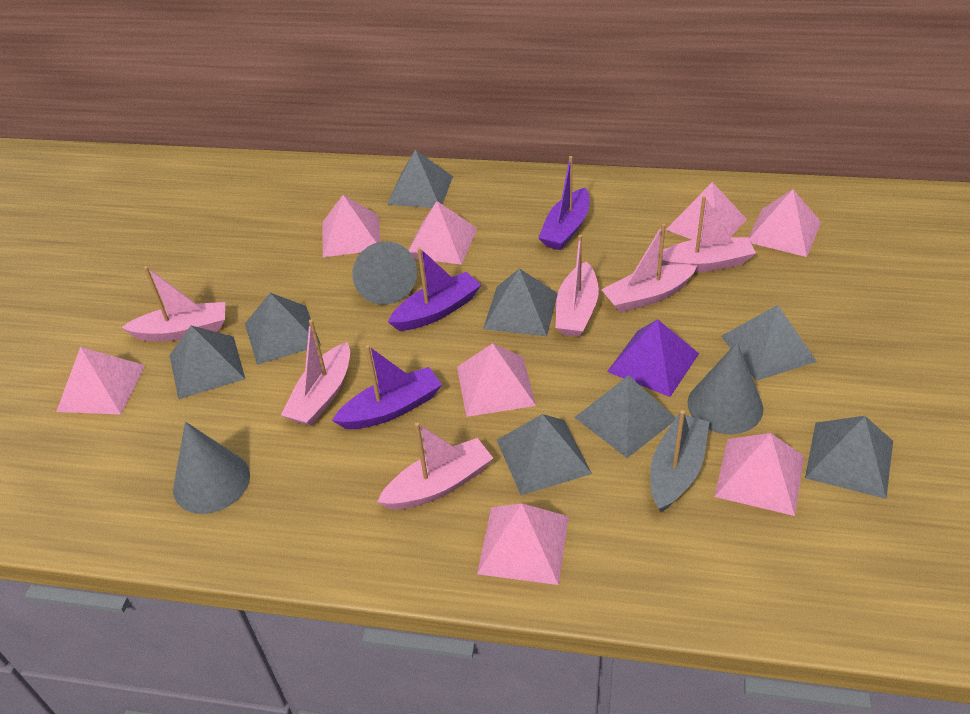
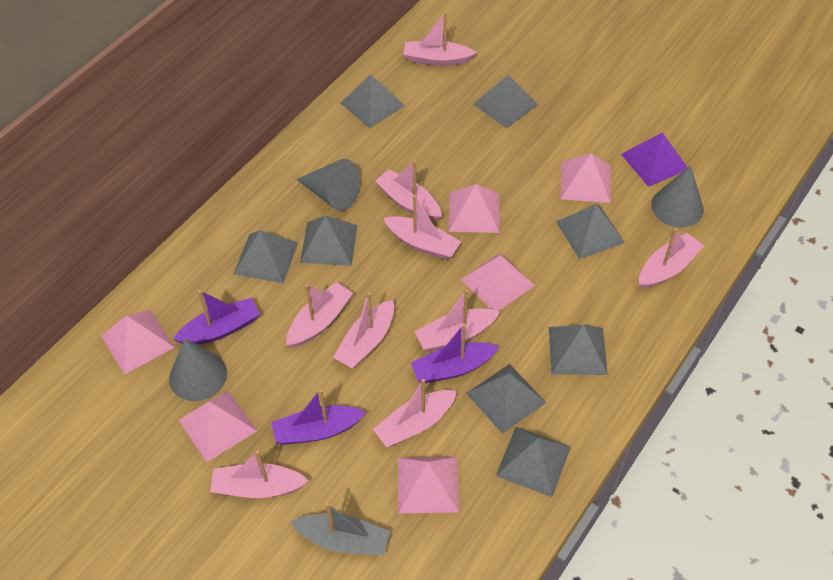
pink boat: 6 -> 9
pink pyramid: 8 -> 6

